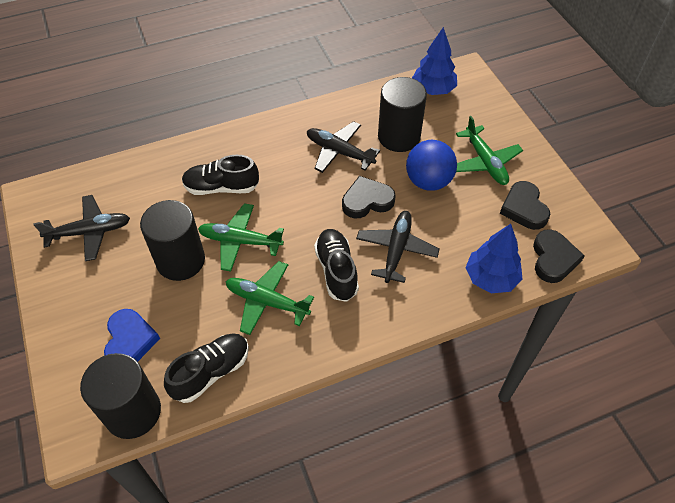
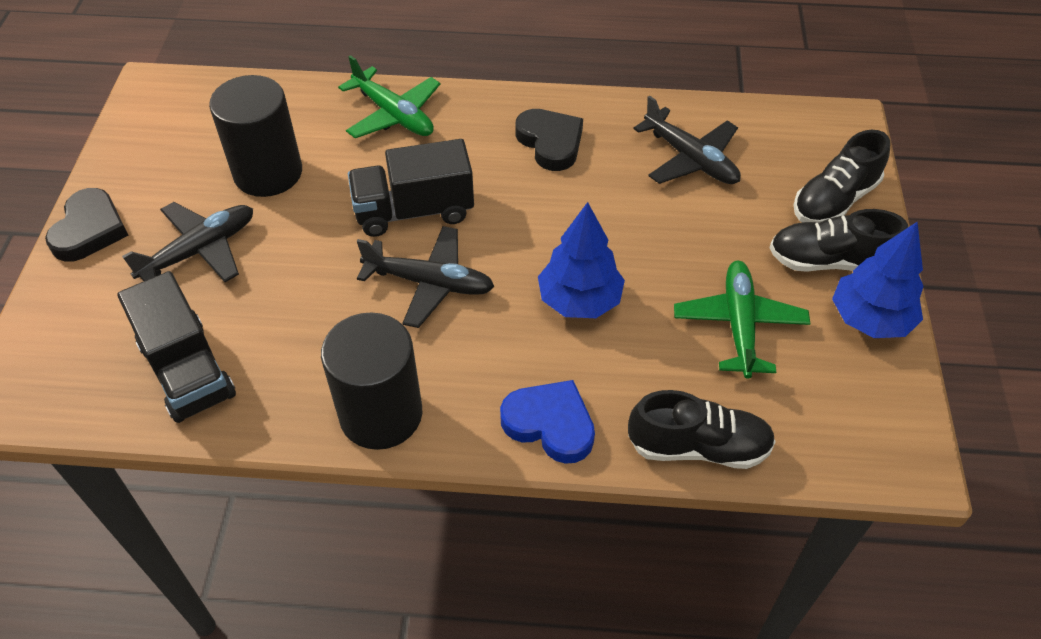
black cylinder: 3 -> 2
black heart: 3 -> 2
black truck: 0 -> 2
blue ball: 1 -> 0
green plane: 3 -> 2

